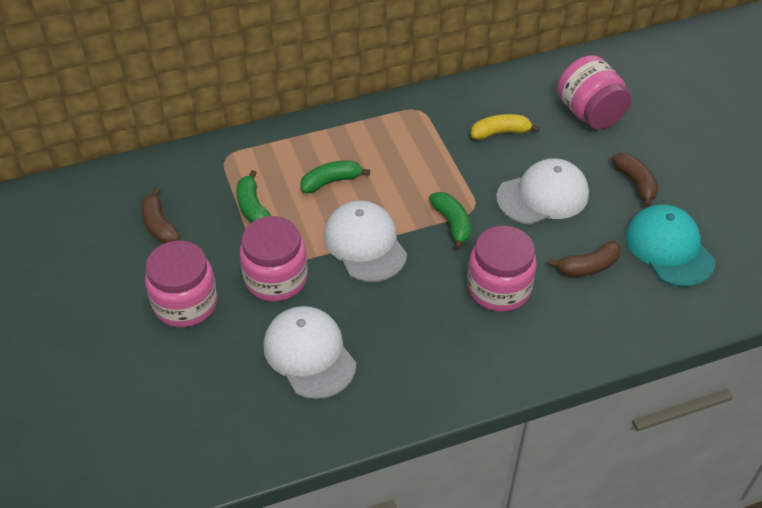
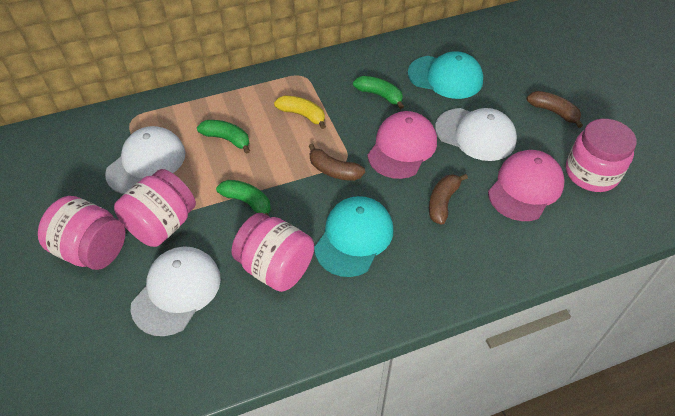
pink cap: 0 -> 2
turquoise cap: 1 -> 2

